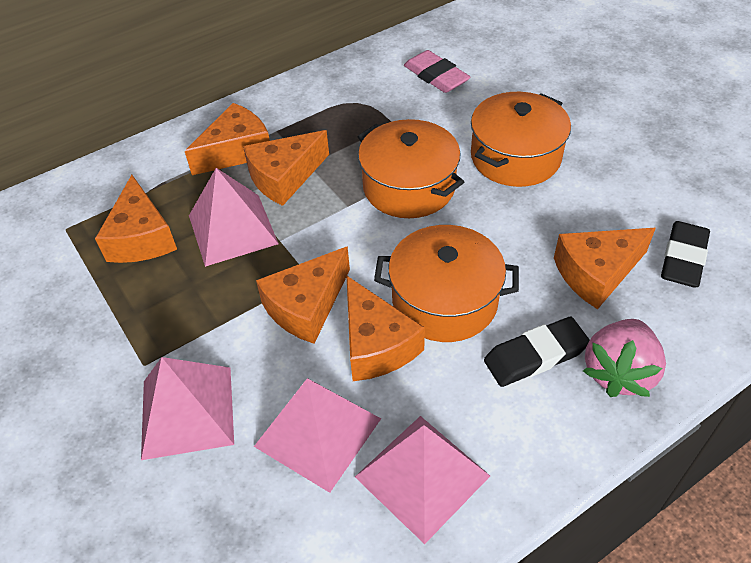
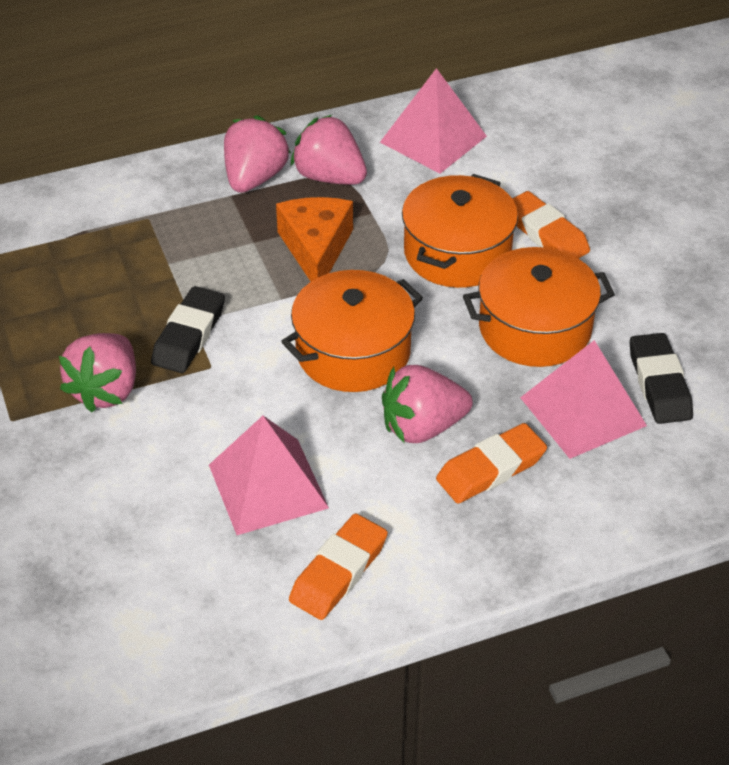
orange cheese: 6 -> 1
orange eraser: 0 -> 3
pink eraser: 1 -> 0
pink pyramid: 4 -> 3
pink strawberry: 1 -> 4

